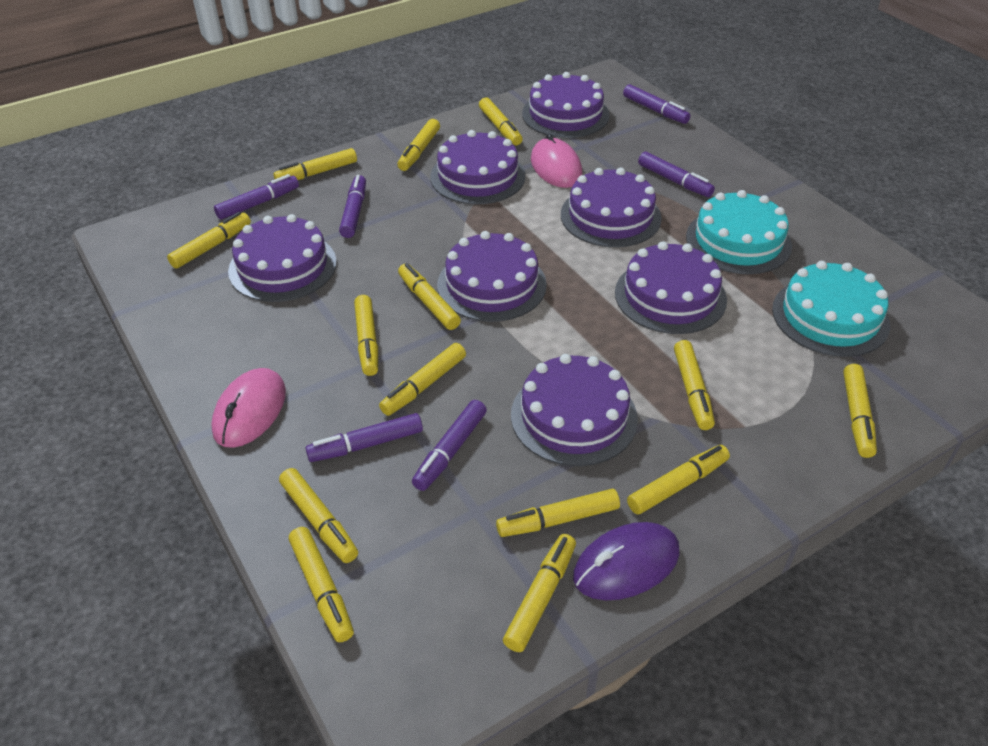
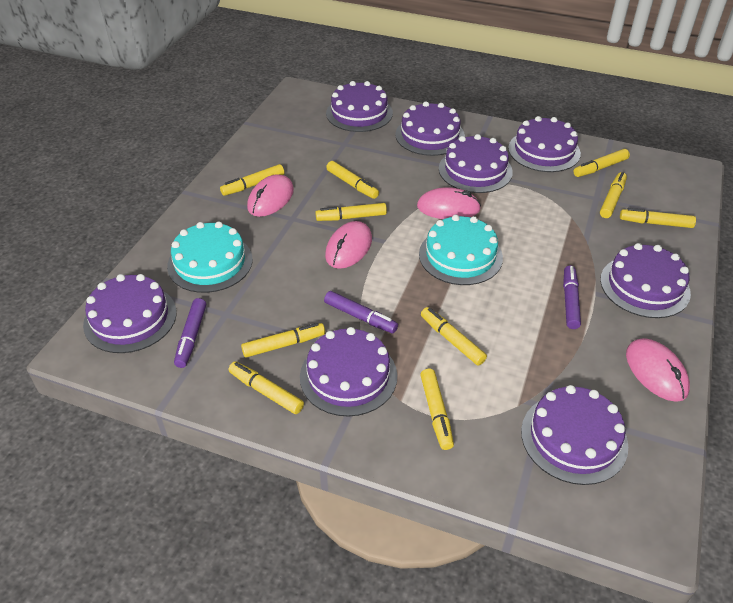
pink mouse: 2 -> 4
purple cake: 7 -> 8
purple marker: 6 -> 3
purple mouse: 1 -> 0
yellow marker: 14 -> 10

